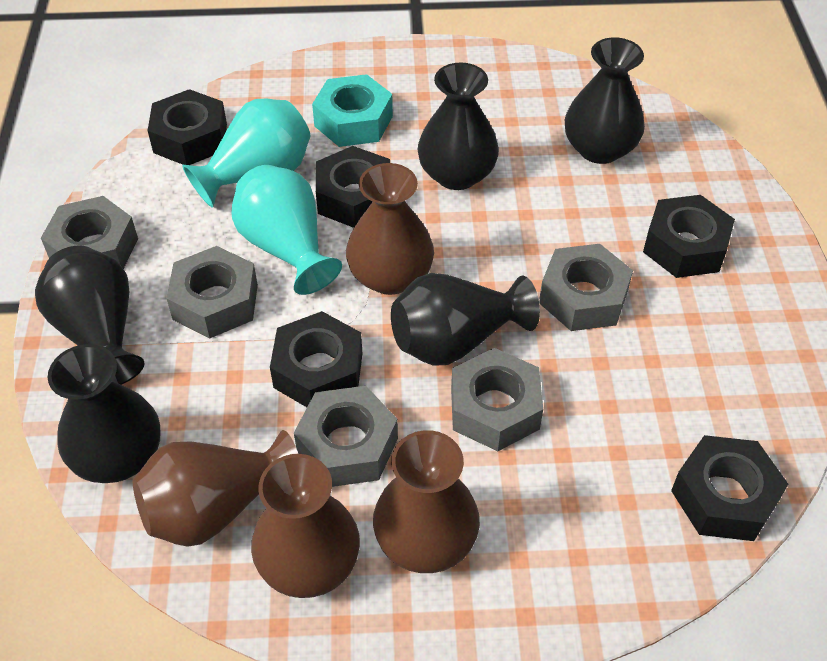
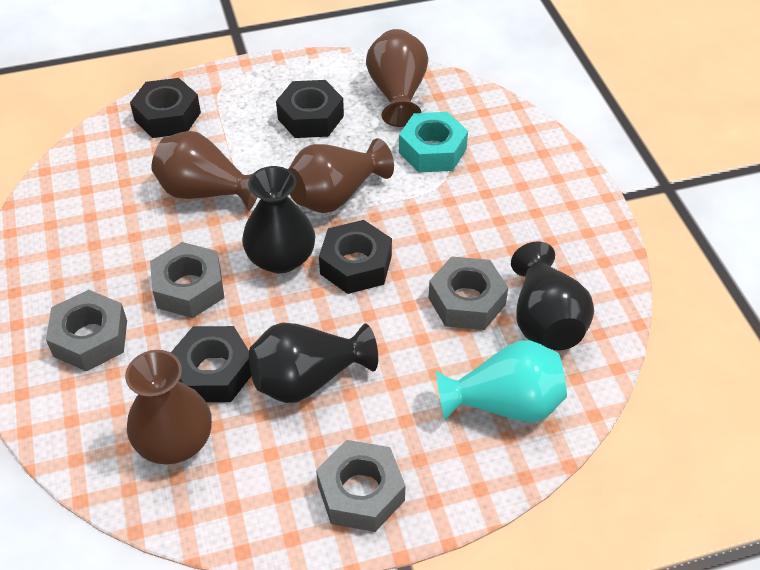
black nut: 5 -> 4
black vase: 5 -> 3
grey nut: 5 -> 4
turquoise vase: 2 -> 1

